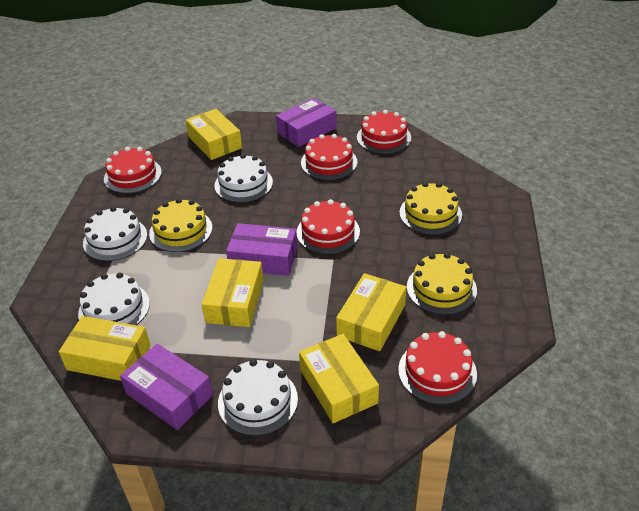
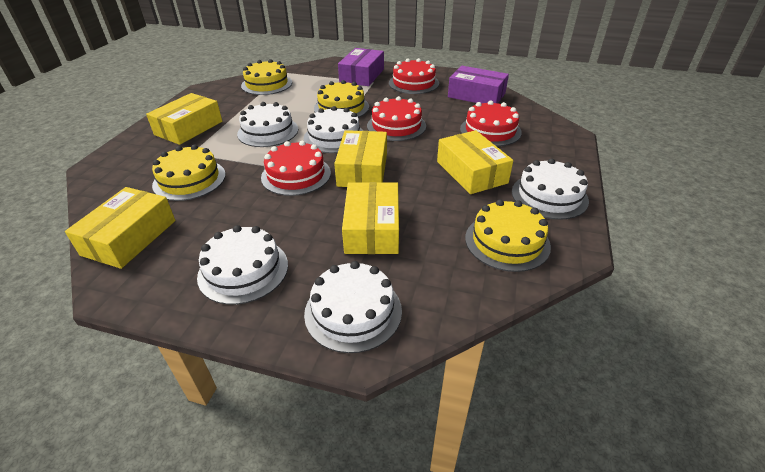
purple box: 3 -> 2
red cake: 5 -> 4
white cake: 4 -> 5
yellow cake: 3 -> 4

